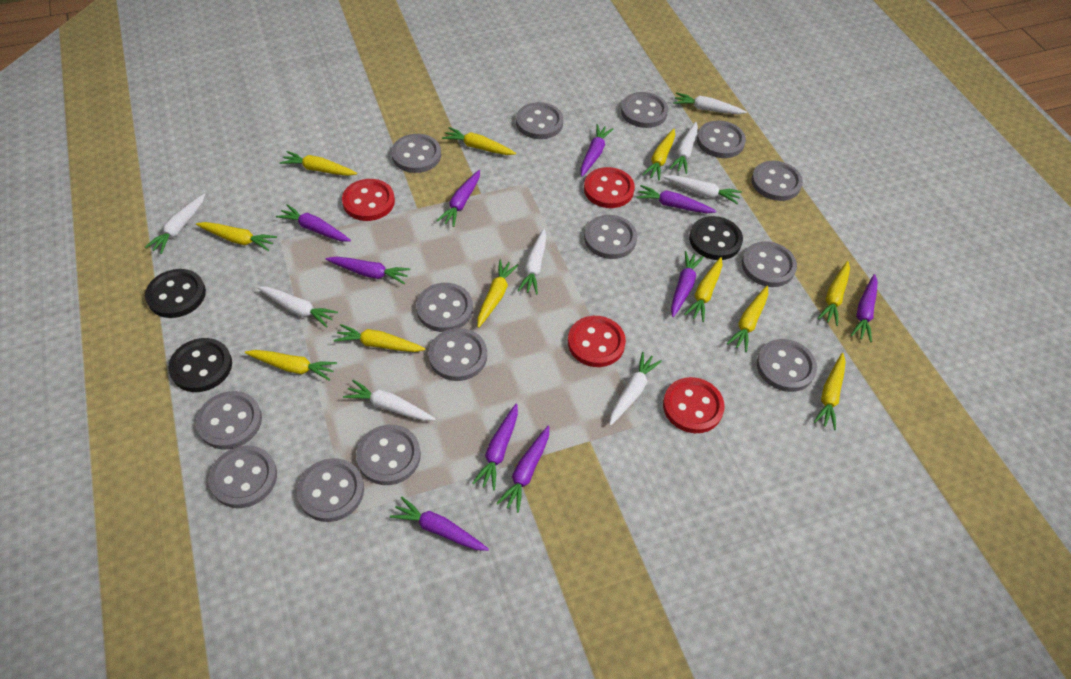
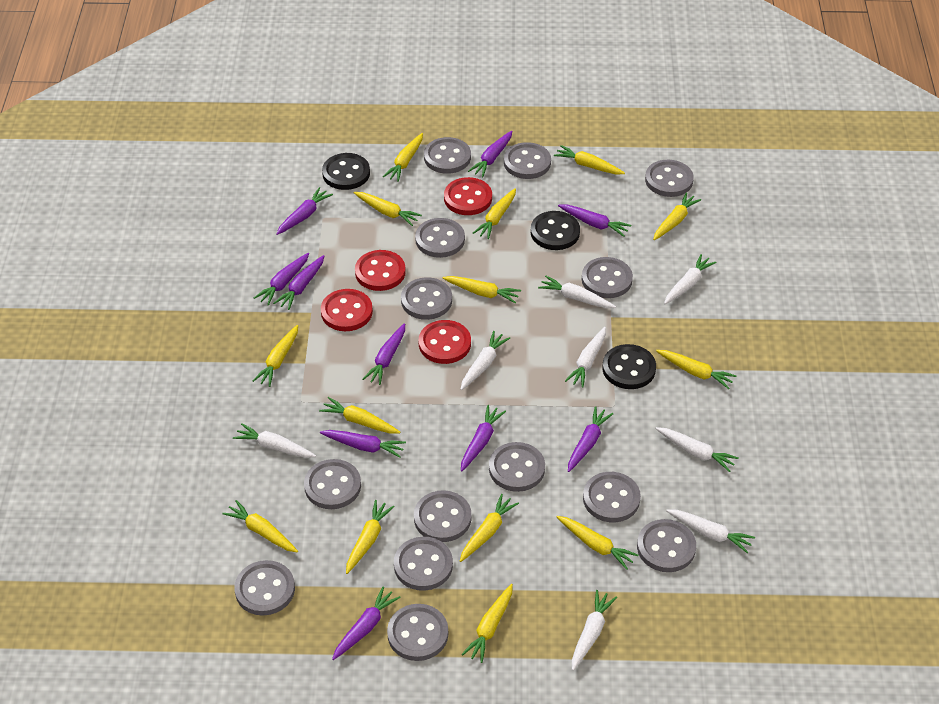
yellow carrot: 11 -> 14

